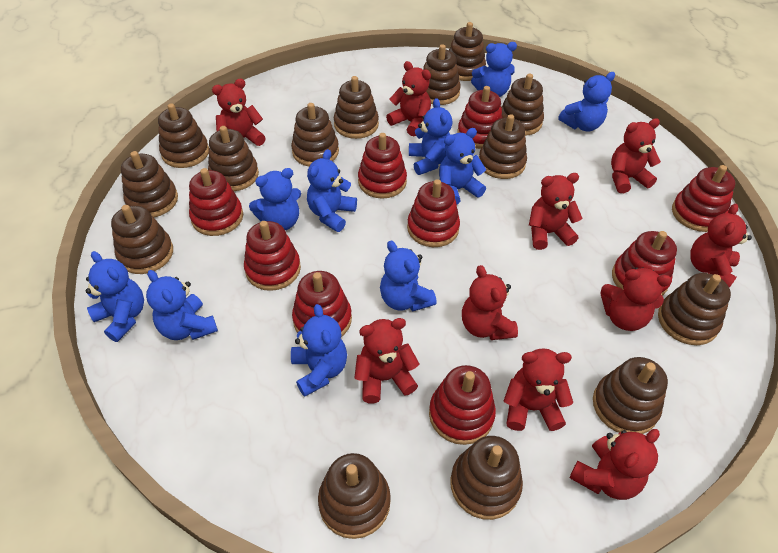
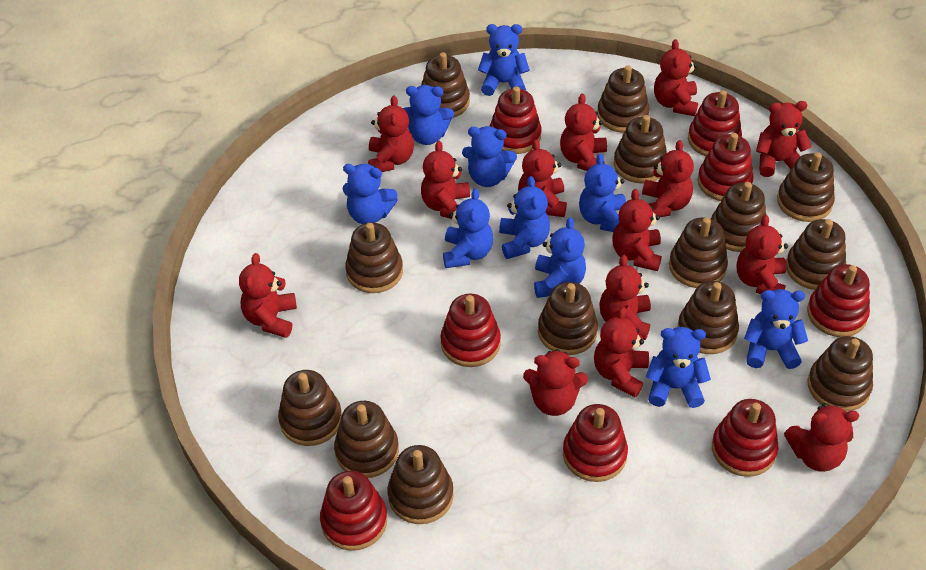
red stacking toy: 9 -> 8
red teddy bear: 10 -> 14

